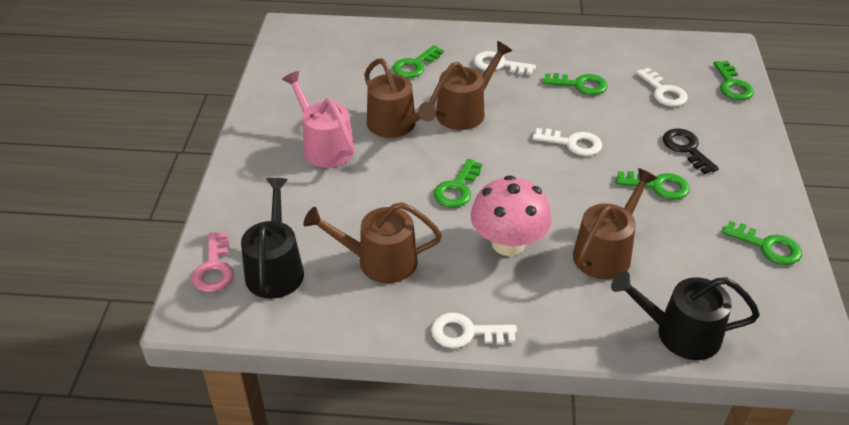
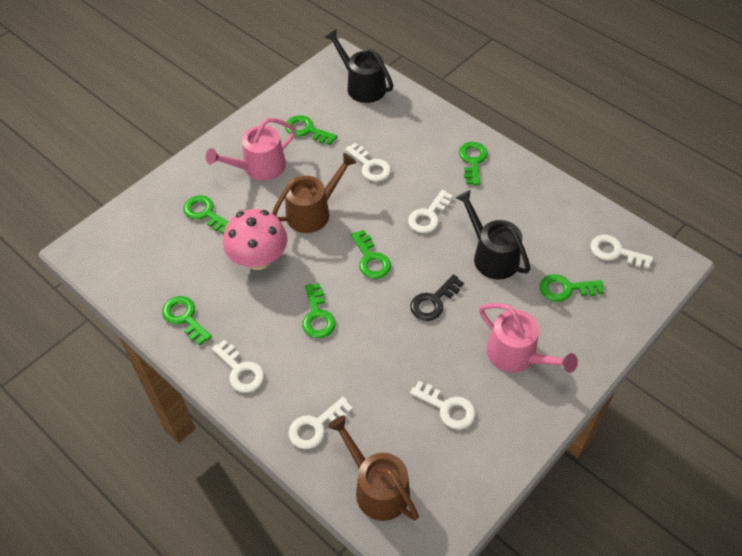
brown watering can: 4 -> 2
green key: 6 -> 7
pink key: 1 -> 0
pink watering can: 1 -> 2
white key: 4 -> 6

